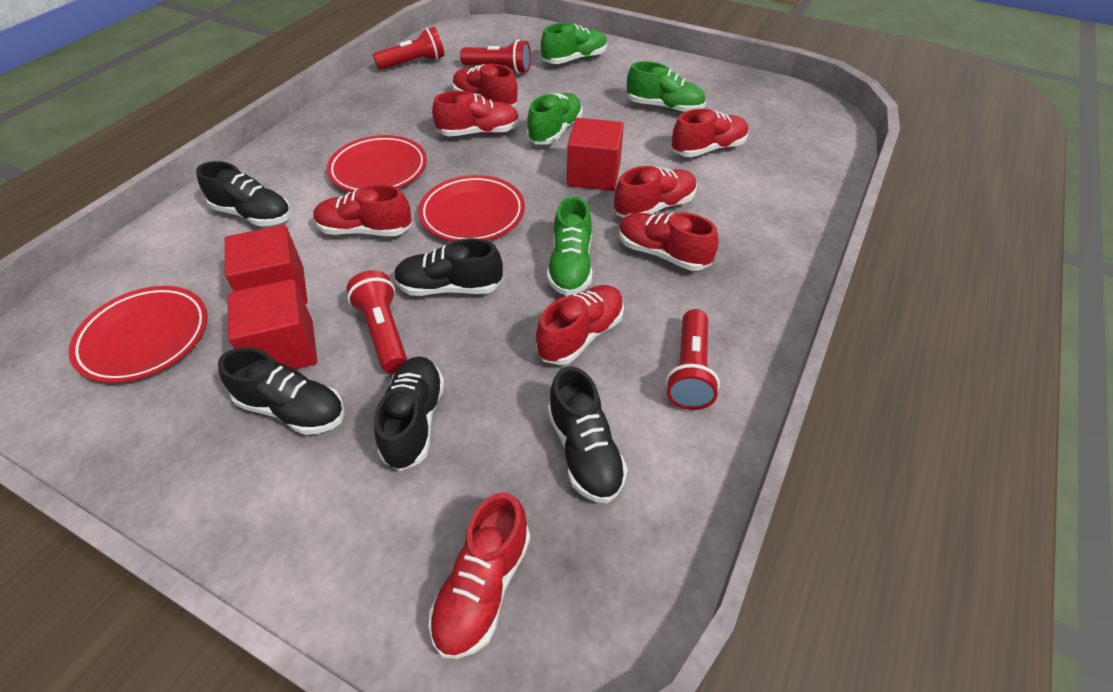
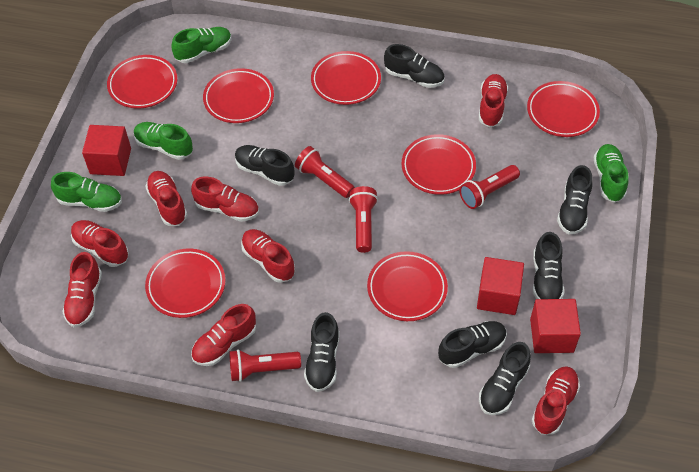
black shoe: 5 -> 7
red plate: 3 -> 7

